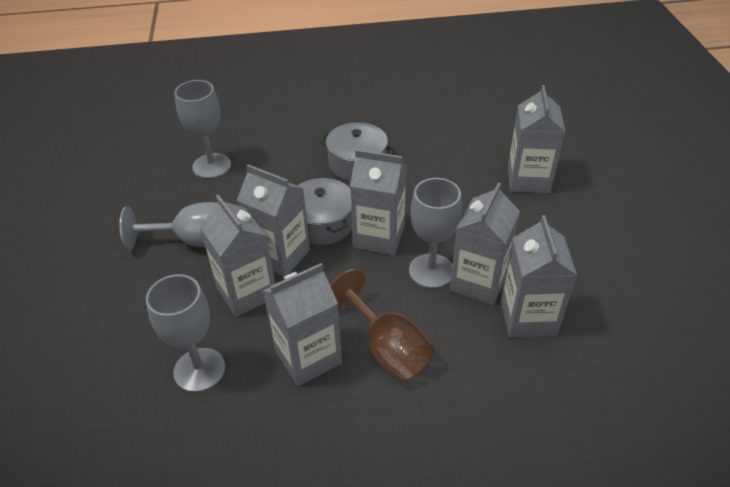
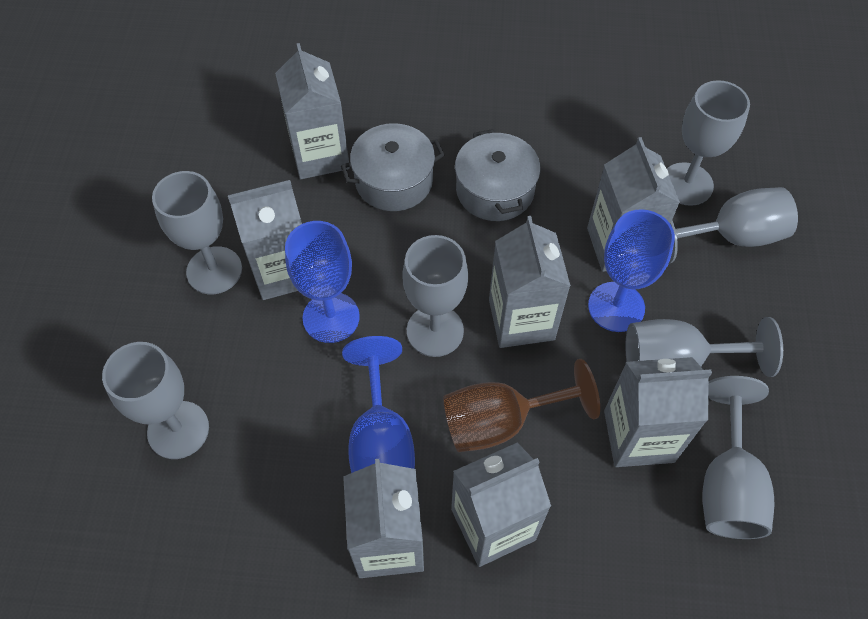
blue goblet: 0 -> 3
grey goblet: 4 -> 7

